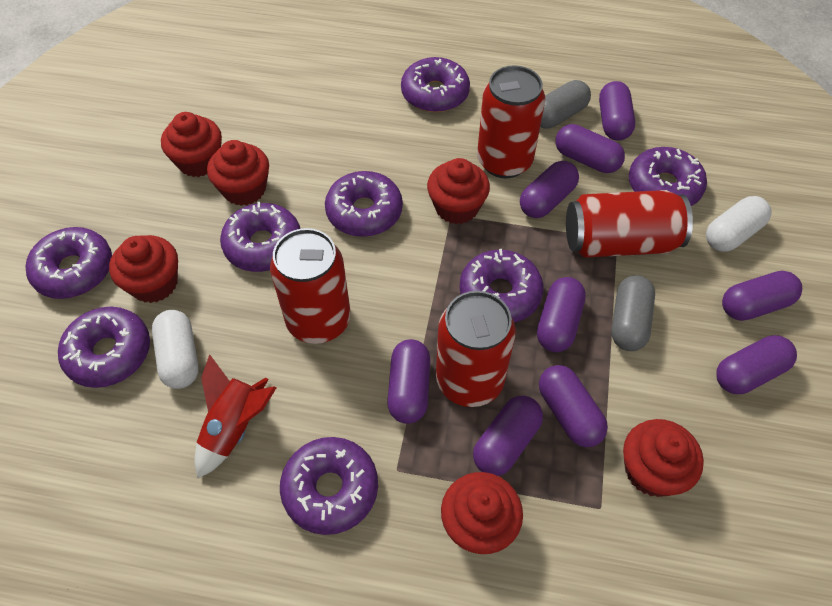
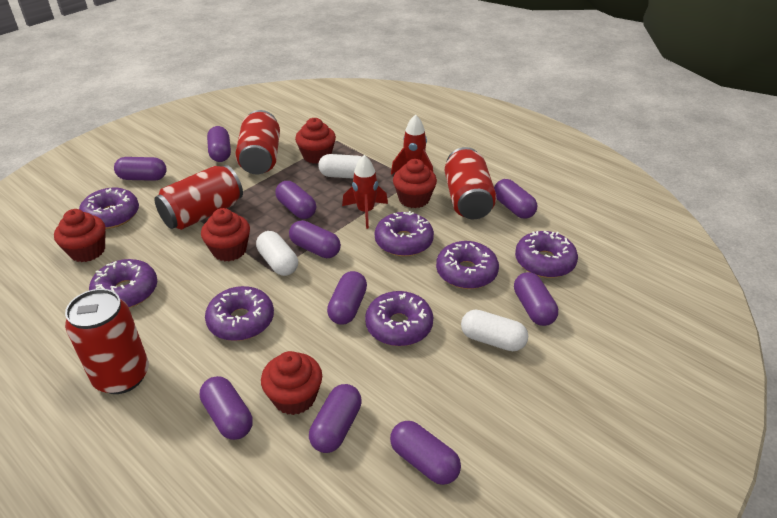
grey capsule: 2 -> 0
purple capsule: 9 -> 10
purple donut: 8 -> 7
red cupcake: 6 -> 5
red rocket: 1 -> 2
white capsule: 2 -> 3

